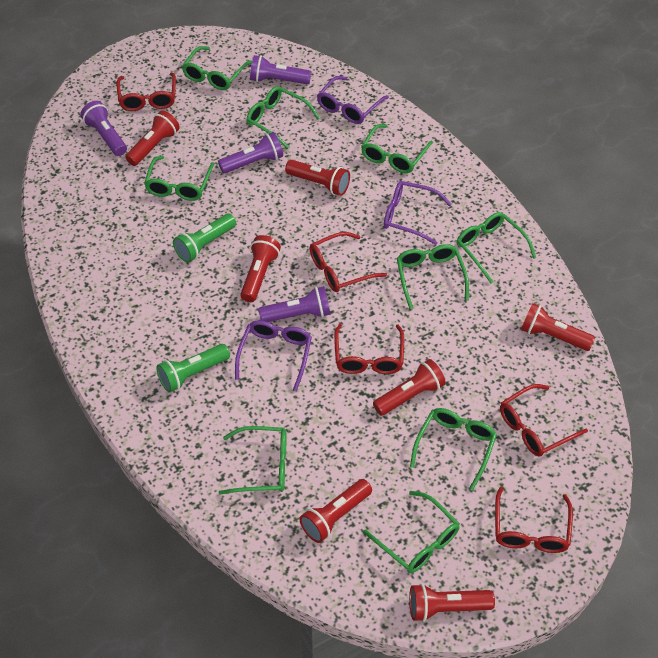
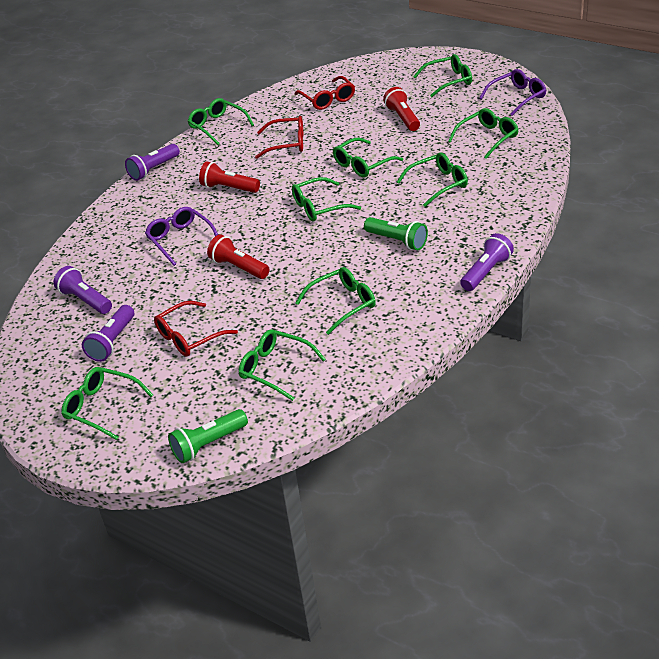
purple glasses: 3 -> 2
red flashlight: 7 -> 3
red glasses: 5 -> 3

